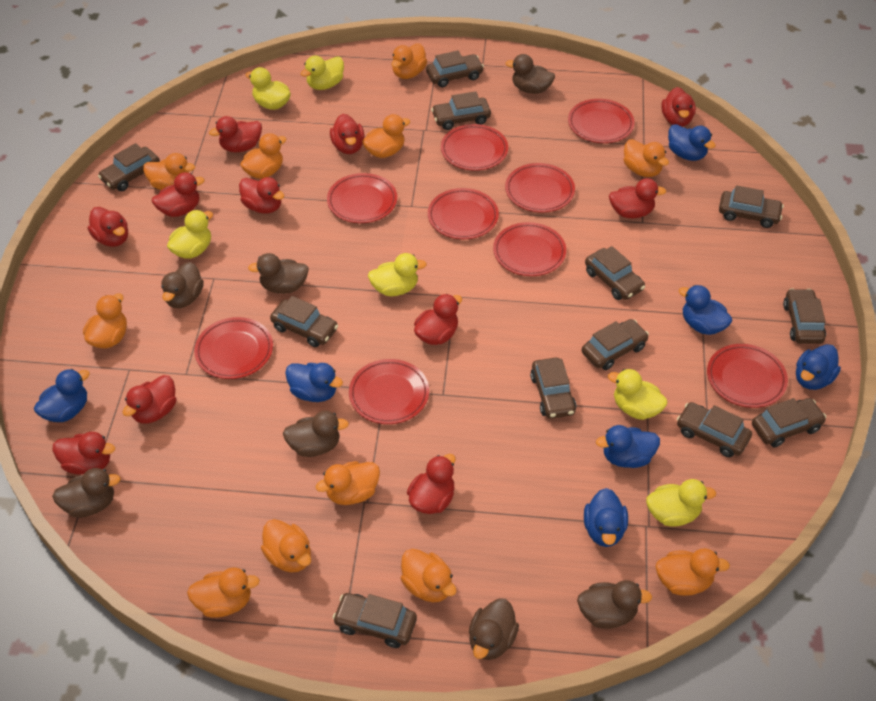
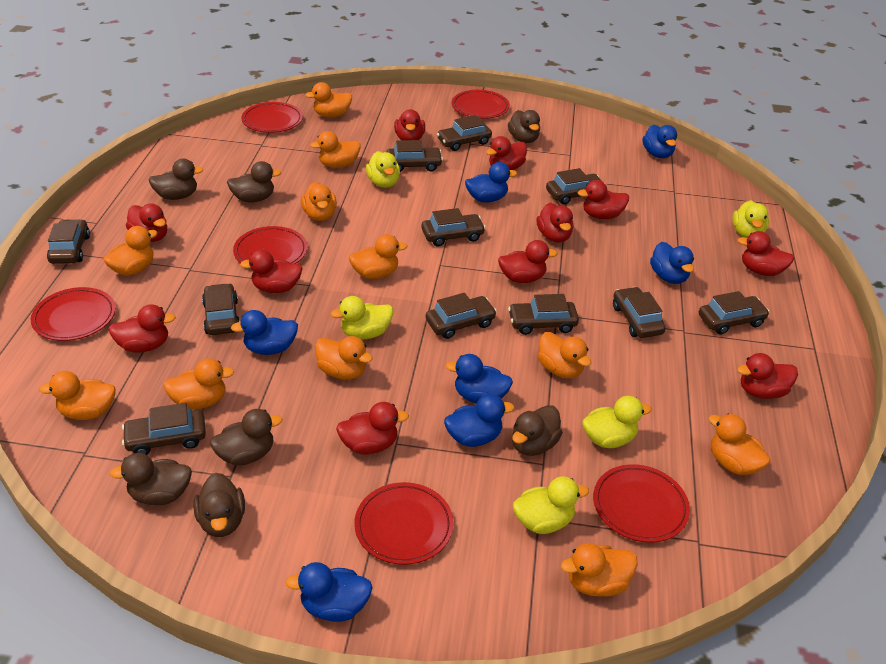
brown car: 12 -> 11
red plate: 9 -> 6
yellow duck: 6 -> 5

